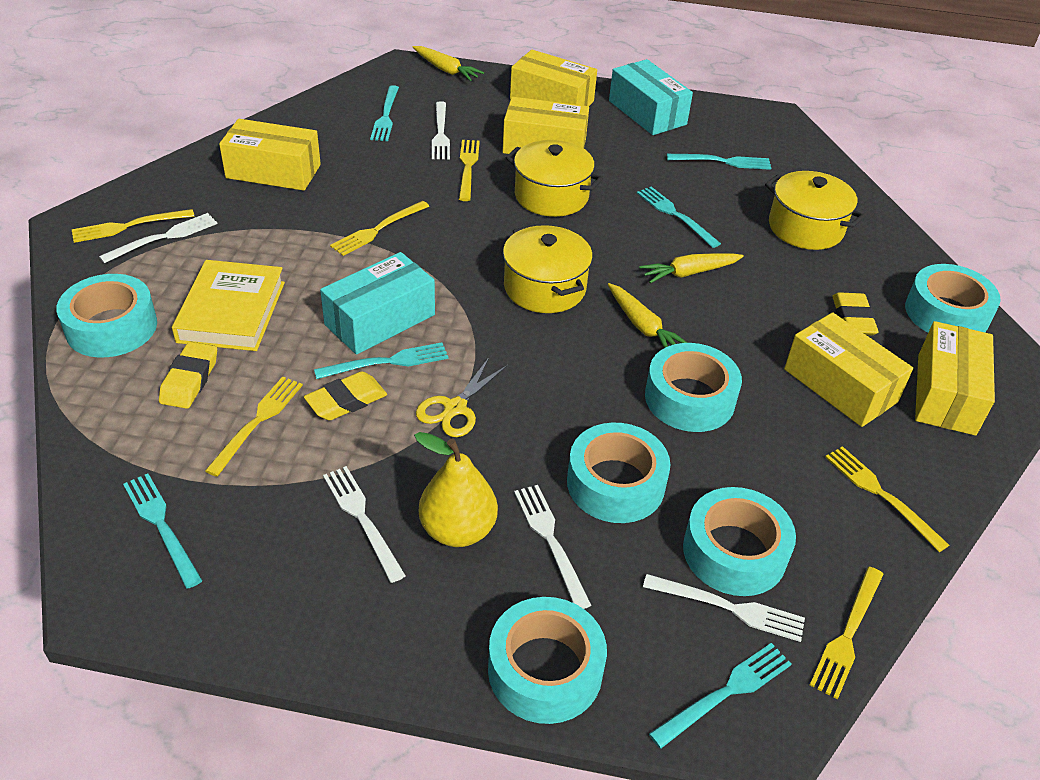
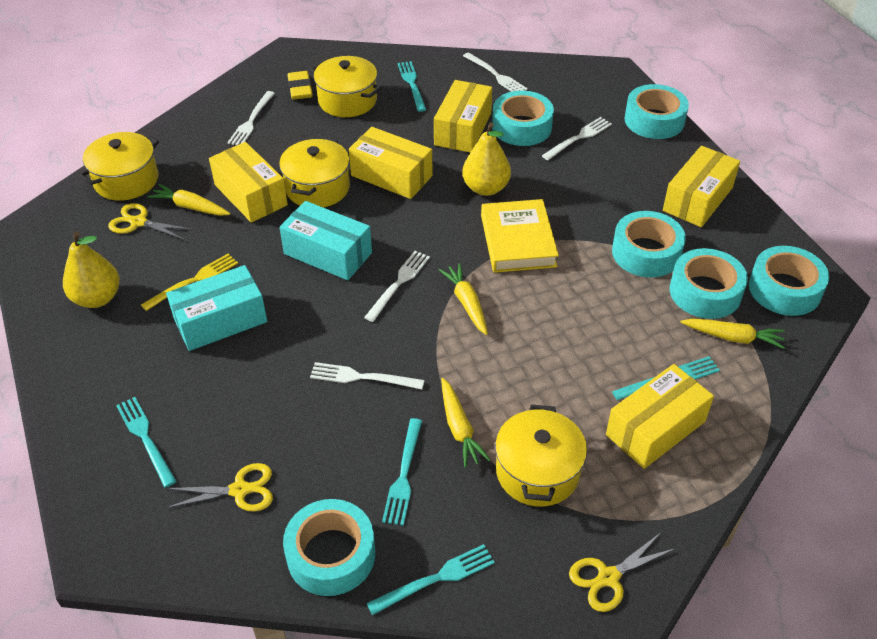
turquoise fork: 6 -> 5
yellow carrot: 3 -> 4
yellow eraser: 3 -> 1
yellow fork: 6 -> 1
yellow pear: 1 -> 2
yellow pot: 3 -> 4
yellow scissors: 1 -> 3

